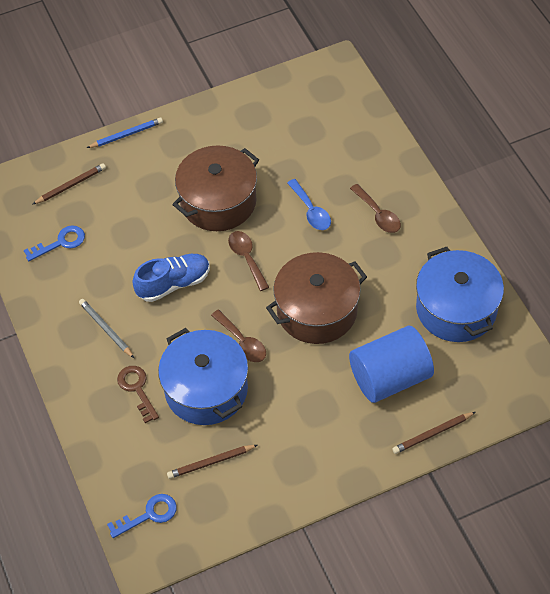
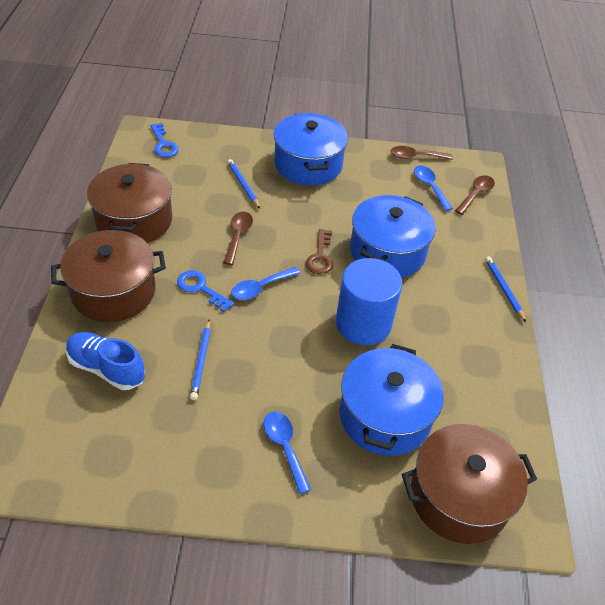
blue pencil: 1 -> 3
blue pot: 2 -> 3
blue spoon: 1 -> 3
brown pencil: 3 -> 0
brown pot: 2 -> 3
grey pencil: 1 -> 0

